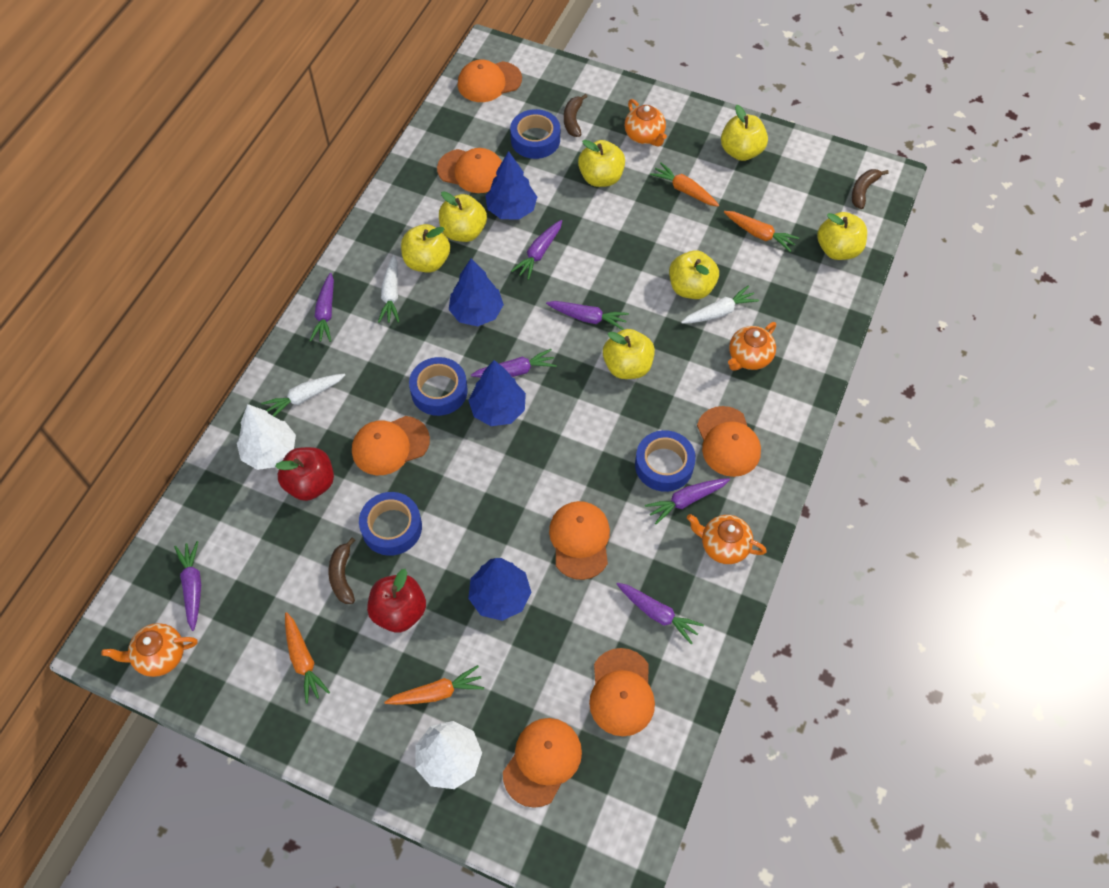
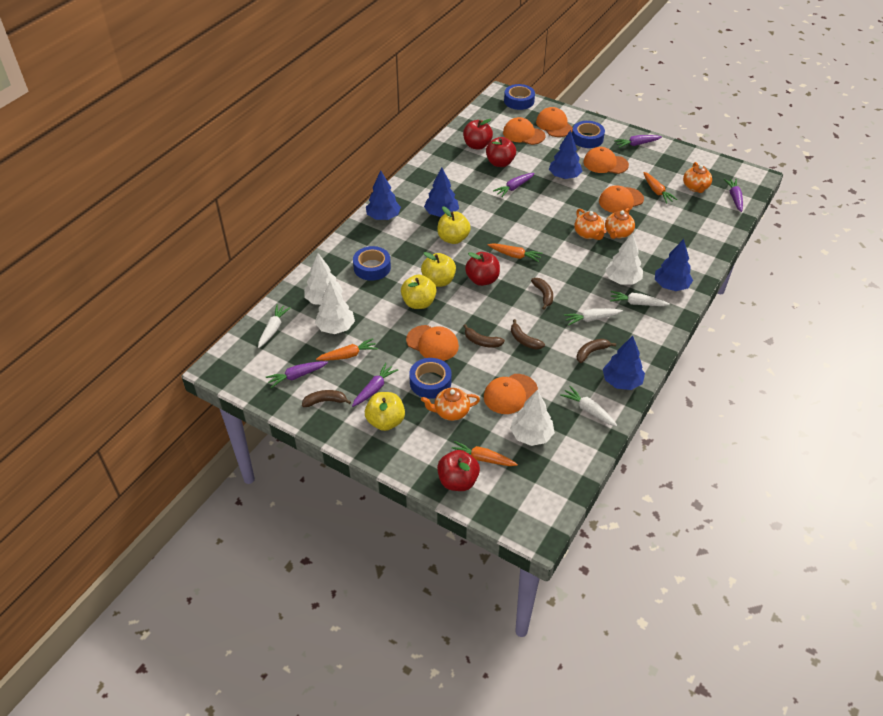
blue tree: 4 -> 5
brown banana: 3 -> 5
orange cap: 7 -> 6
purple carrot: 7 -> 5
red apple: 2 -> 4
white carrot: 3 -> 4
white tree: 2 -> 4
yellow apple: 7 -> 4

